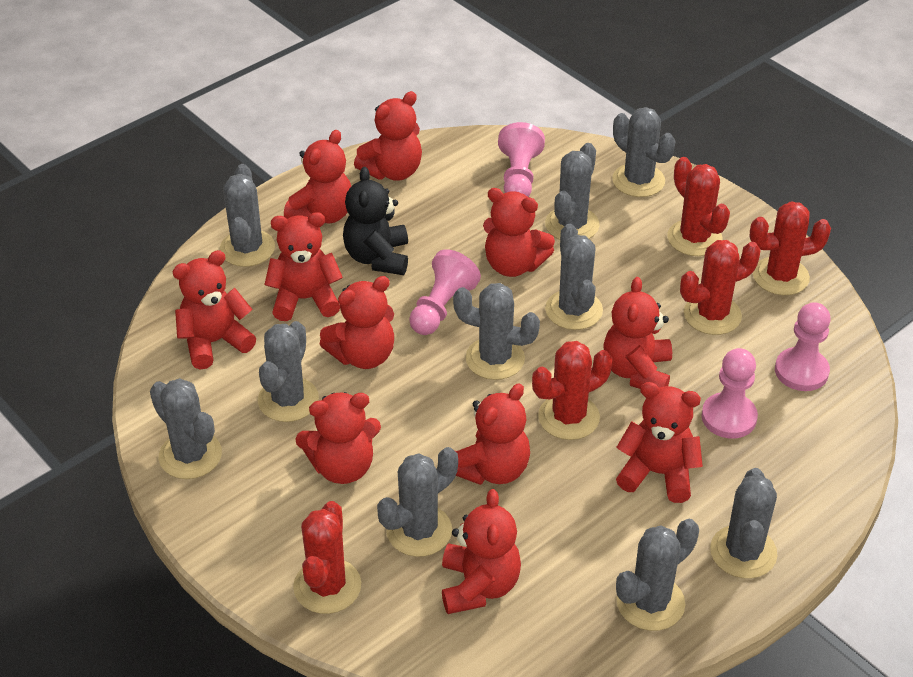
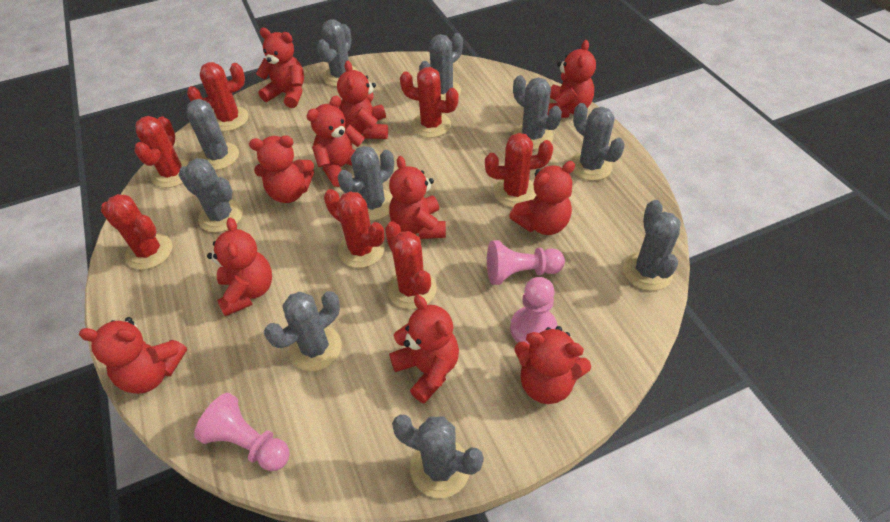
black teddy bear: 1 -> 0
pink pawn: 4 -> 3
red cactus: 5 -> 7

